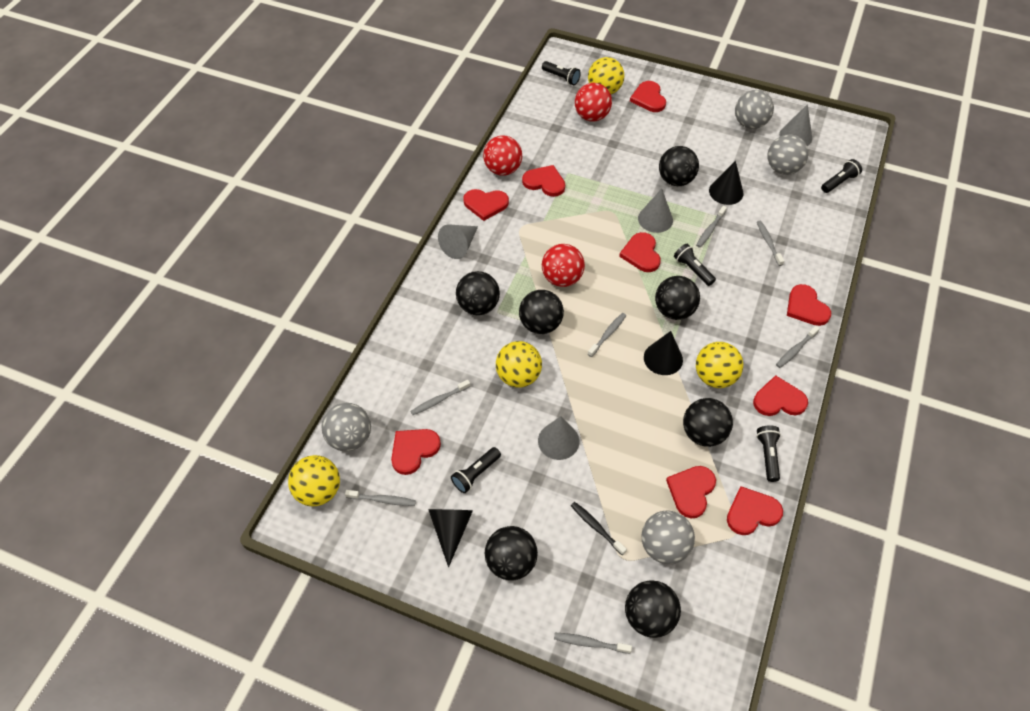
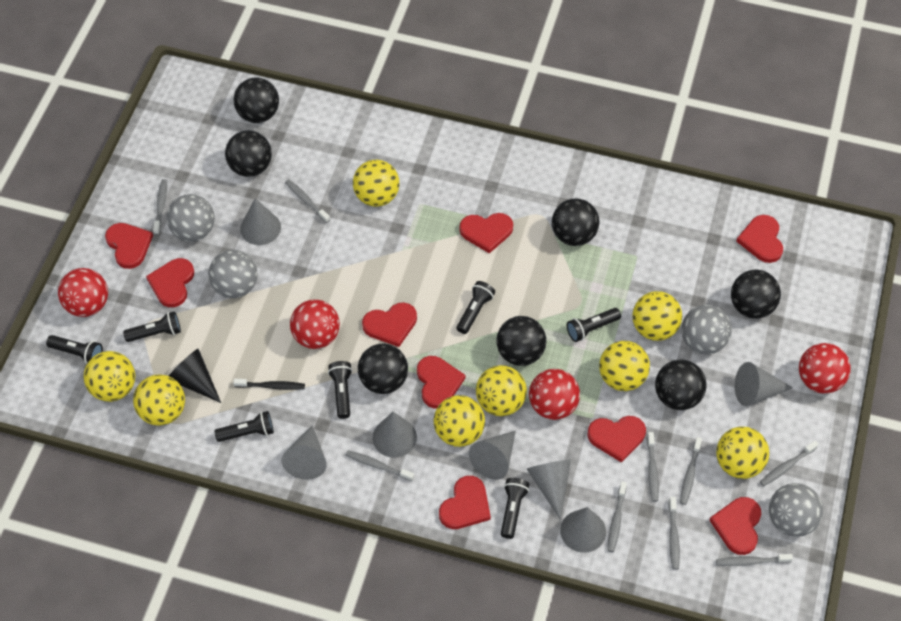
black cone: 3 -> 1
black flashlight: 5 -> 7
grey cone: 4 -> 7
grey toothbrush: 7 -> 9
red ball: 3 -> 4
yellow ball: 4 -> 8

